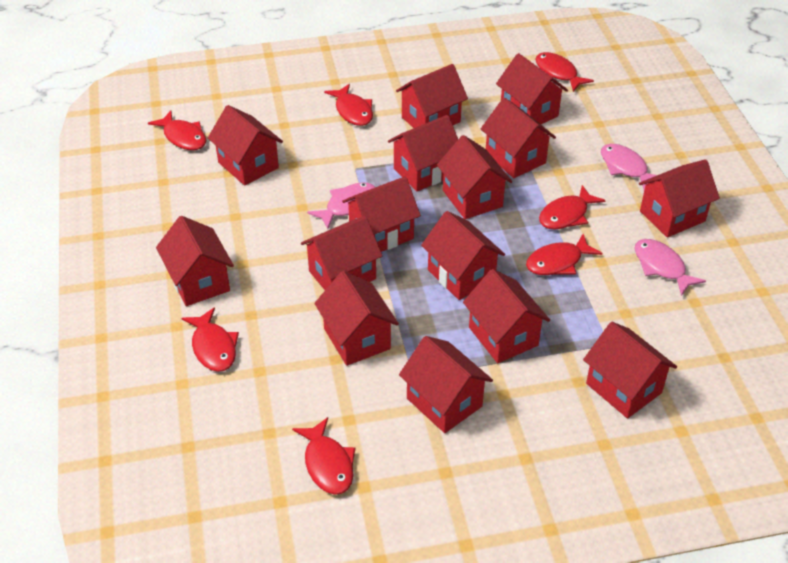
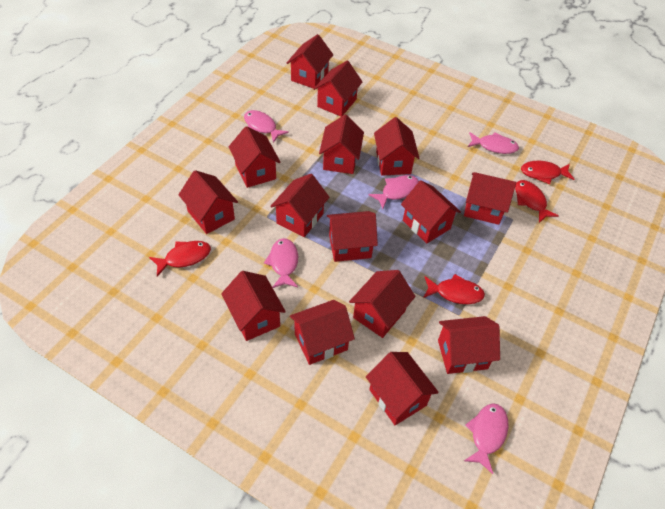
pink fish: 3 -> 5
red fish: 7 -> 4

